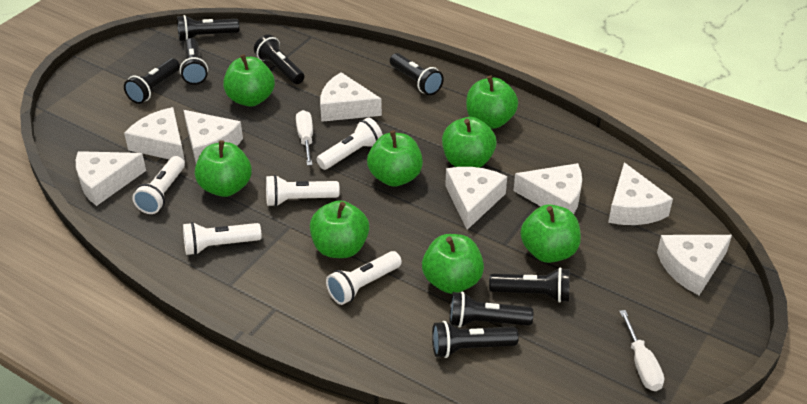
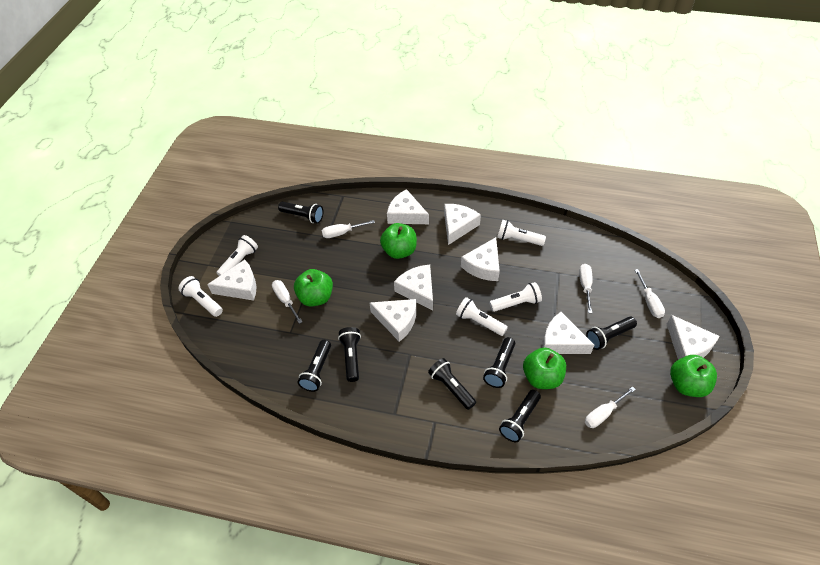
black flashlight: 8 -> 7
green apple: 8 -> 4
white screwdriver: 2 -> 5

